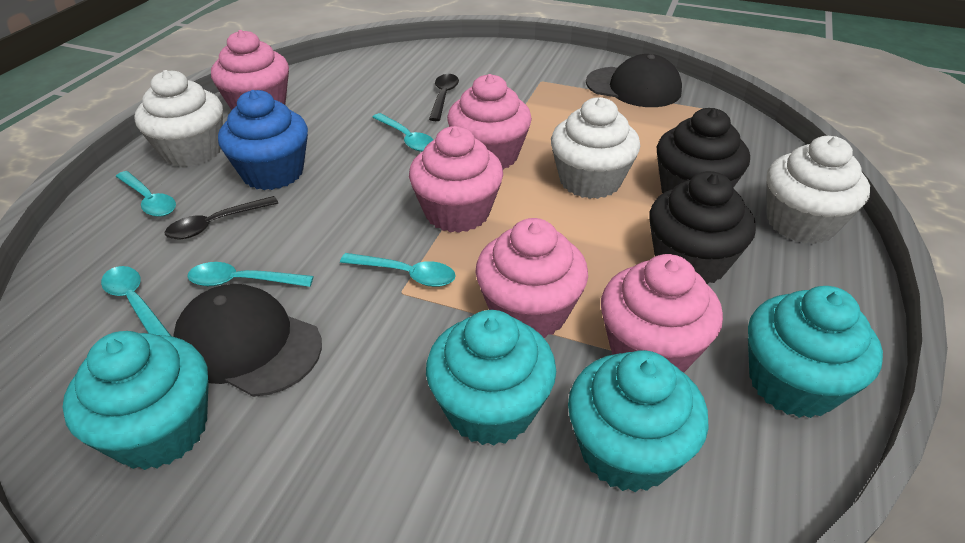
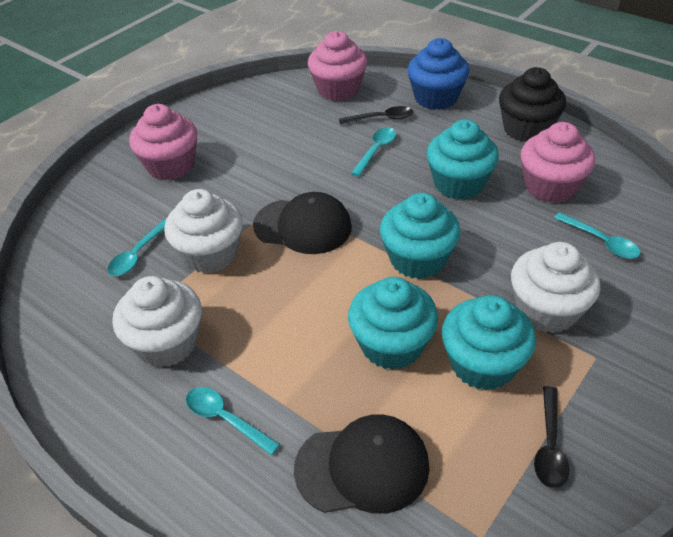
black cupcake: 2 -> 1
pink cupcake: 5 -> 3
turquoise spoon: 5 -> 4

